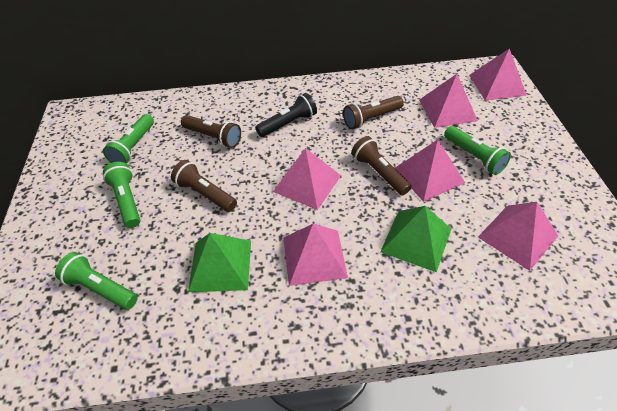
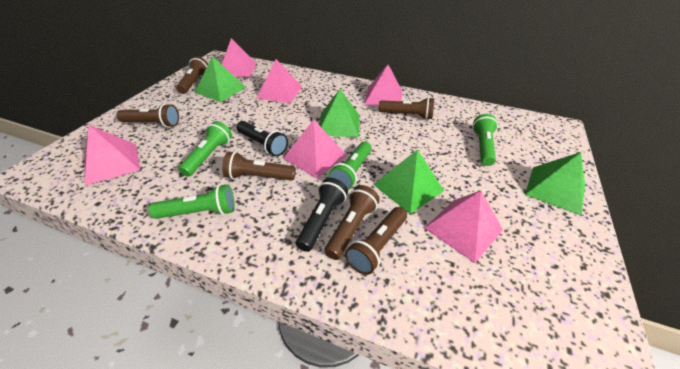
black flashlight: 1 -> 2
brown flashlight: 4 -> 6
green pyramid: 2 -> 4

